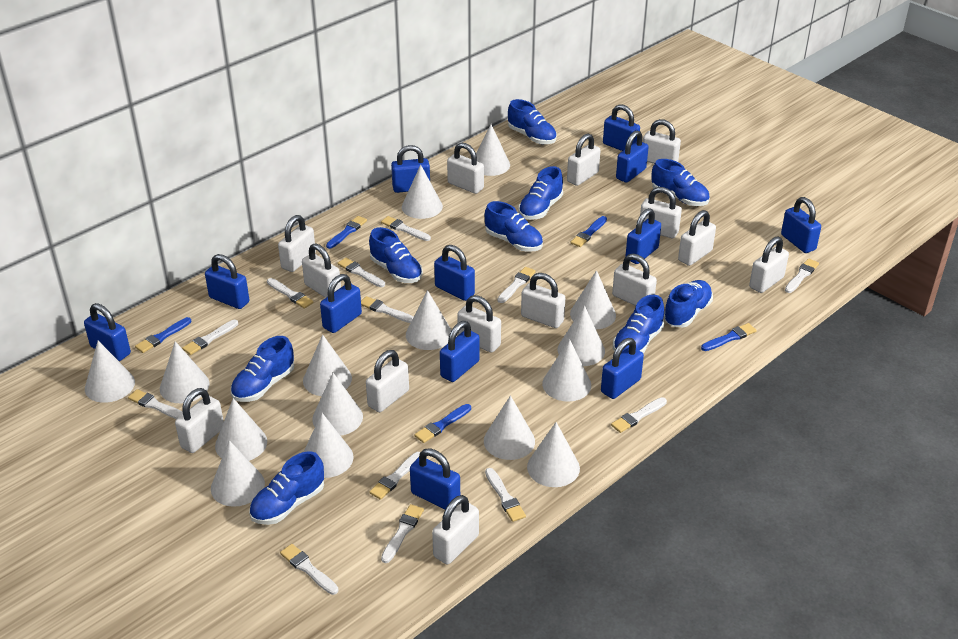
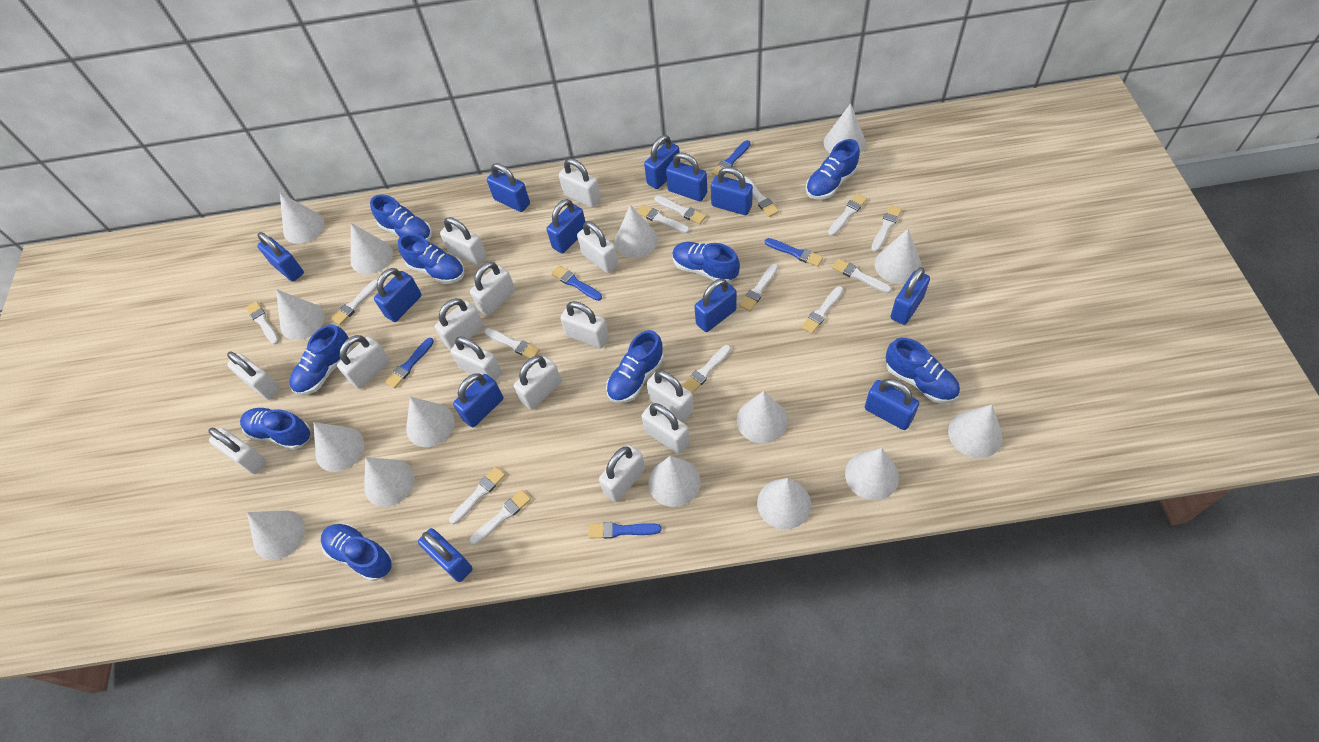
white brush: 13 -> 14

